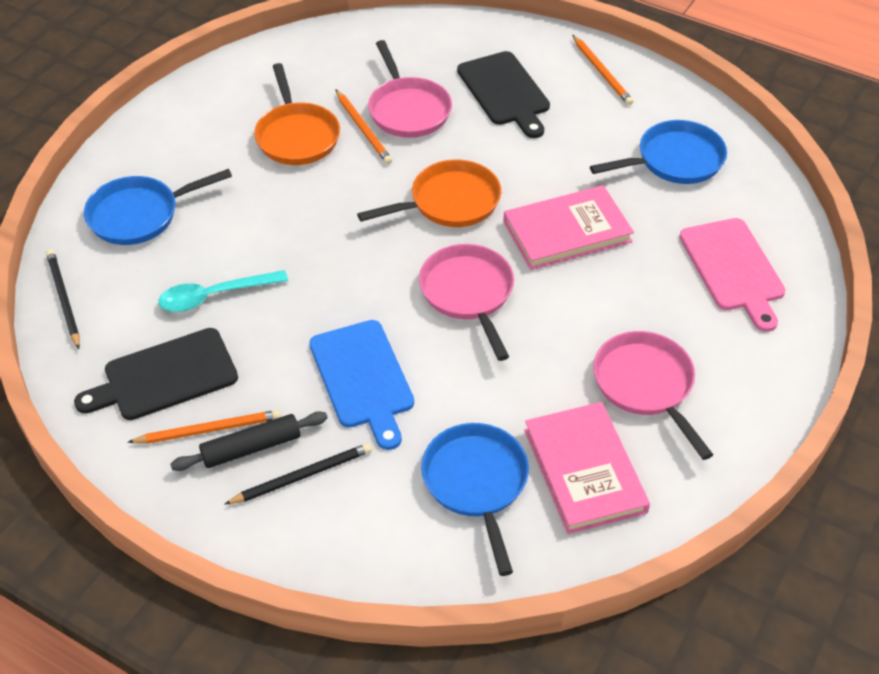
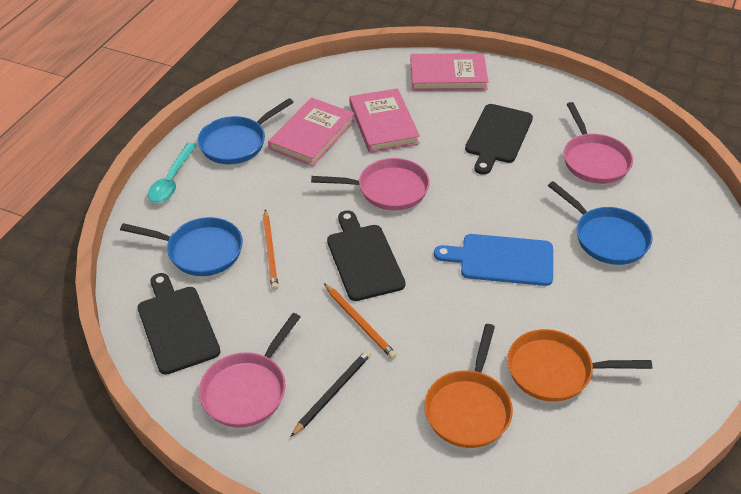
black cutting board: 2 -> 3
black pencil: 2 -> 1
black rolling pin: 1 -> 0
orange pencil: 3 -> 2
pink book: 2 -> 3
pink cutting board: 1 -> 0

